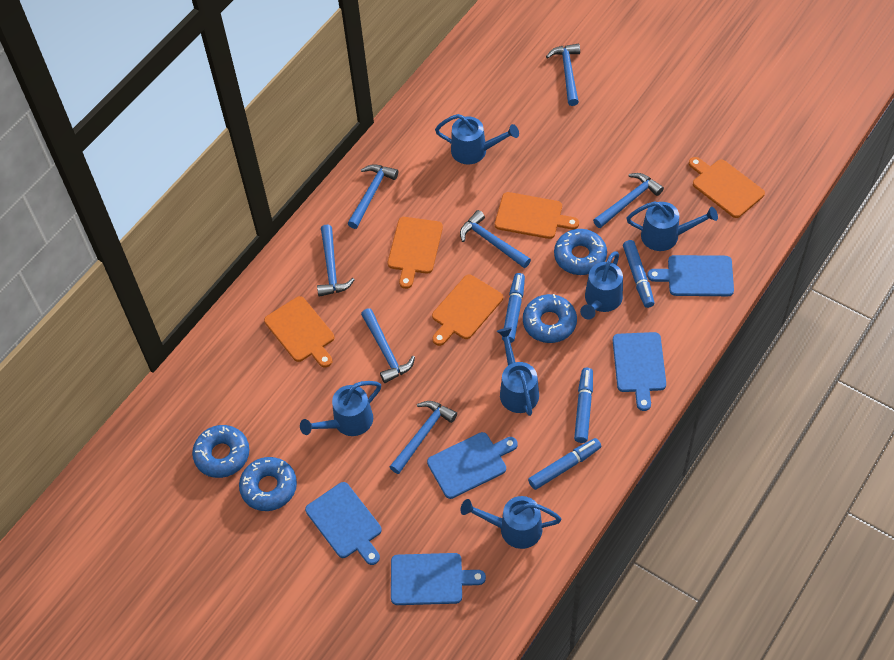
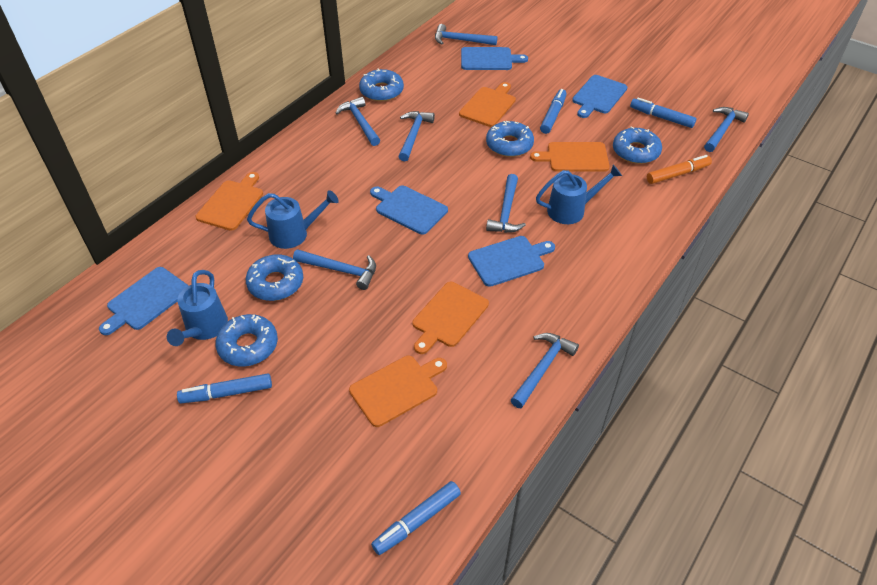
blue donut: 4 -> 5
blue watering can: 6 -> 3
orange marker: 0 -> 1

